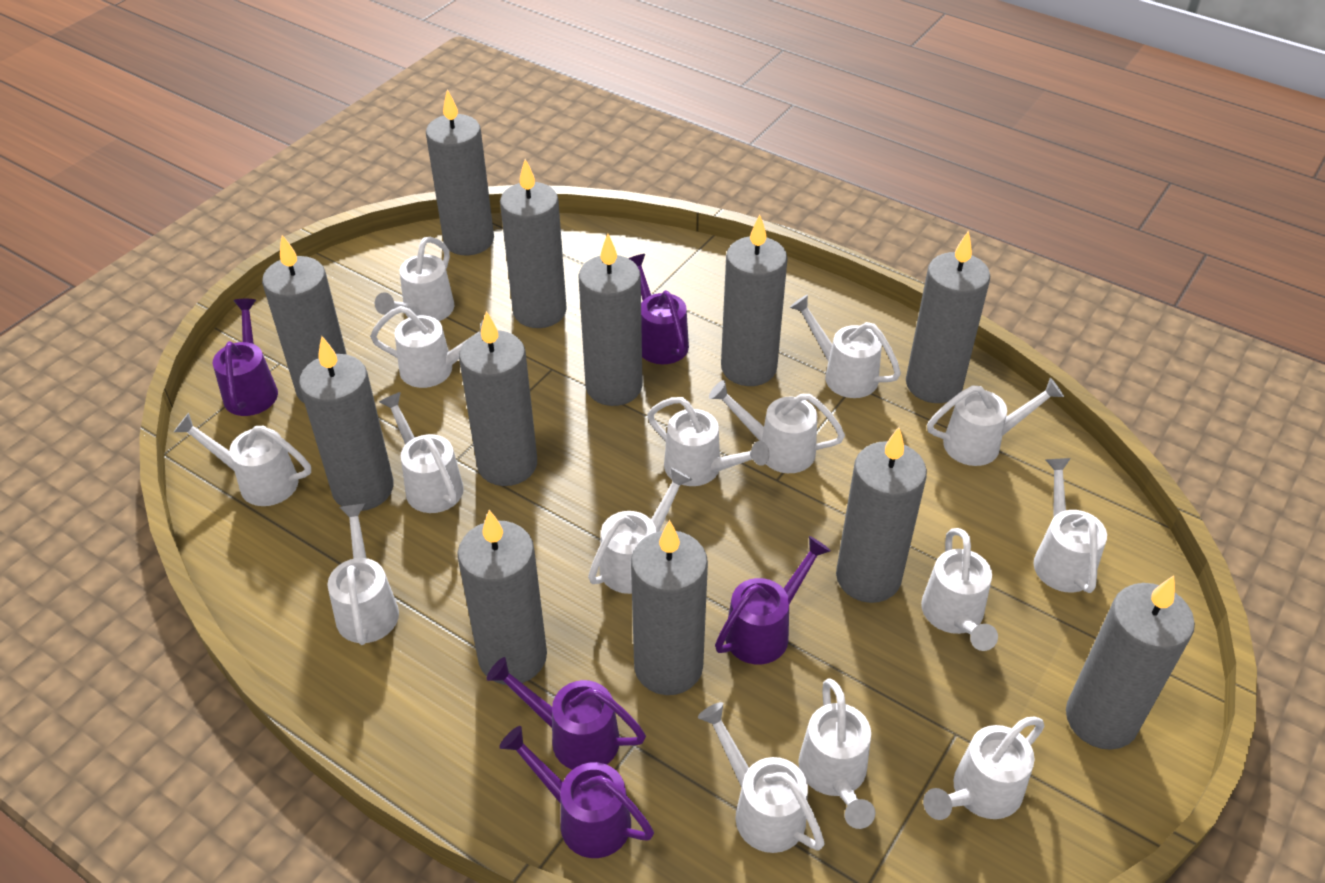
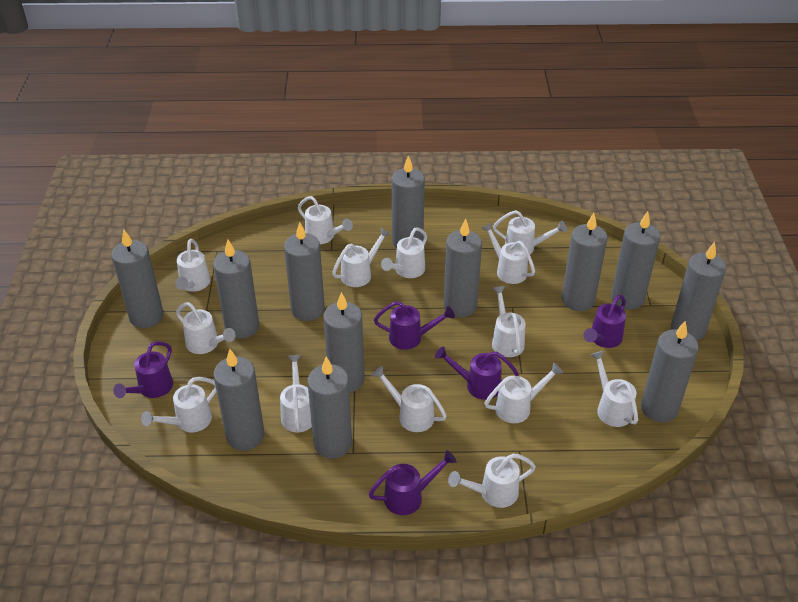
white watering can: 15 -> 14

